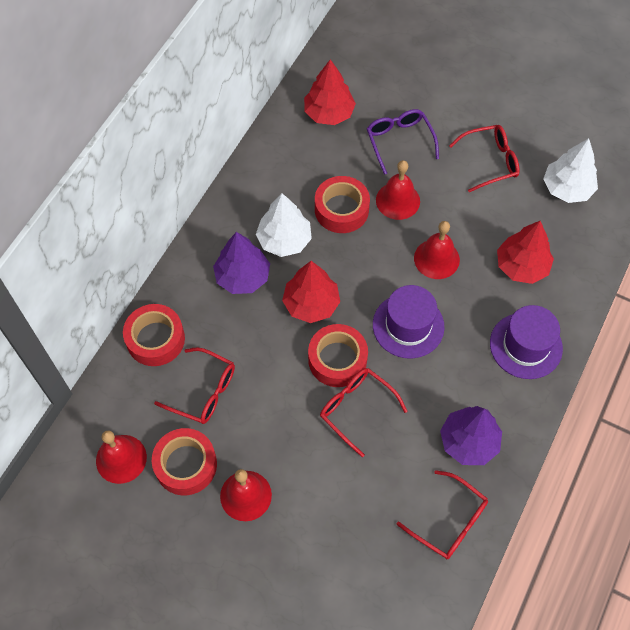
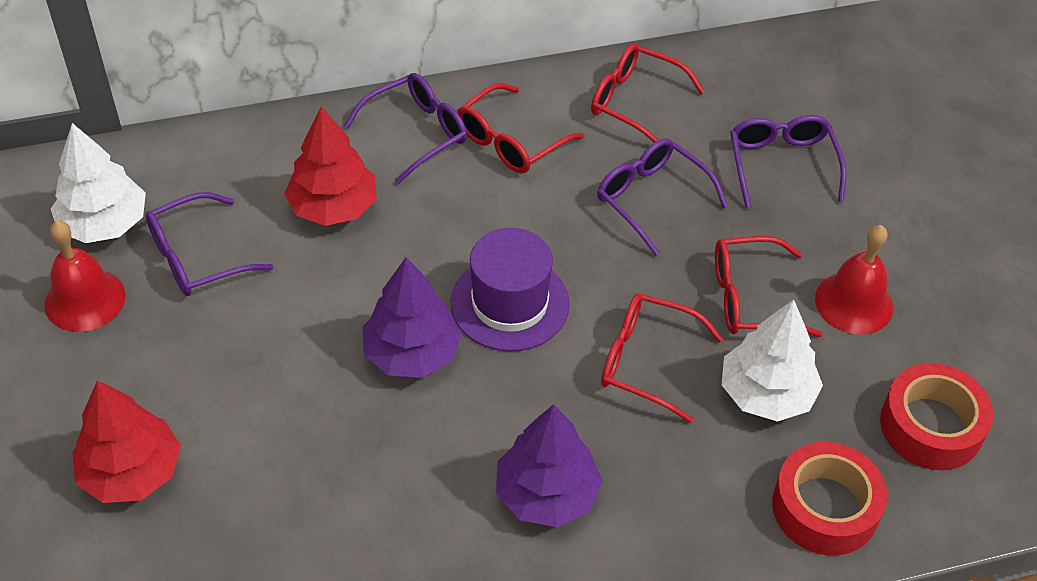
purple glasses: 1 -> 4
purple hat: 2 -> 1
red bell: 4 -> 2
red tape: 4 -> 2
red tree: 3 -> 2

